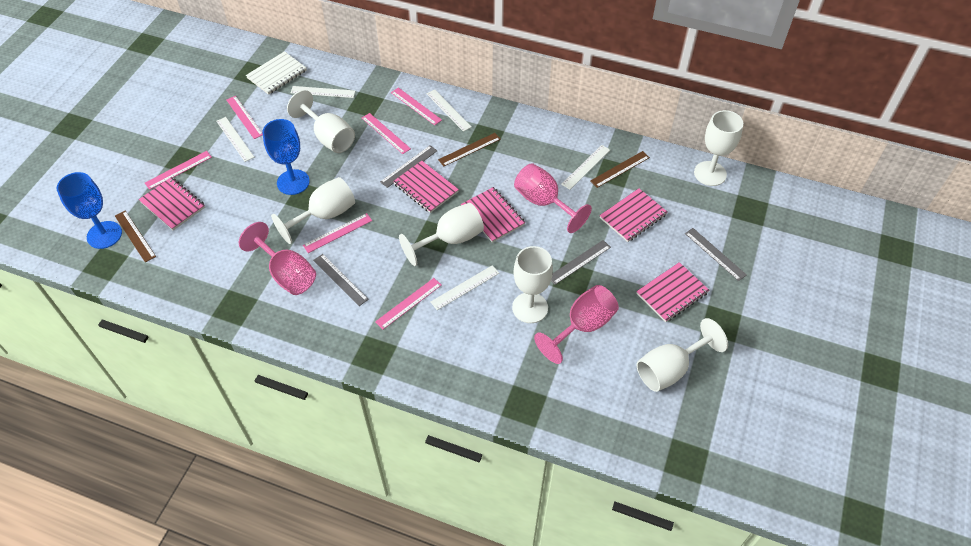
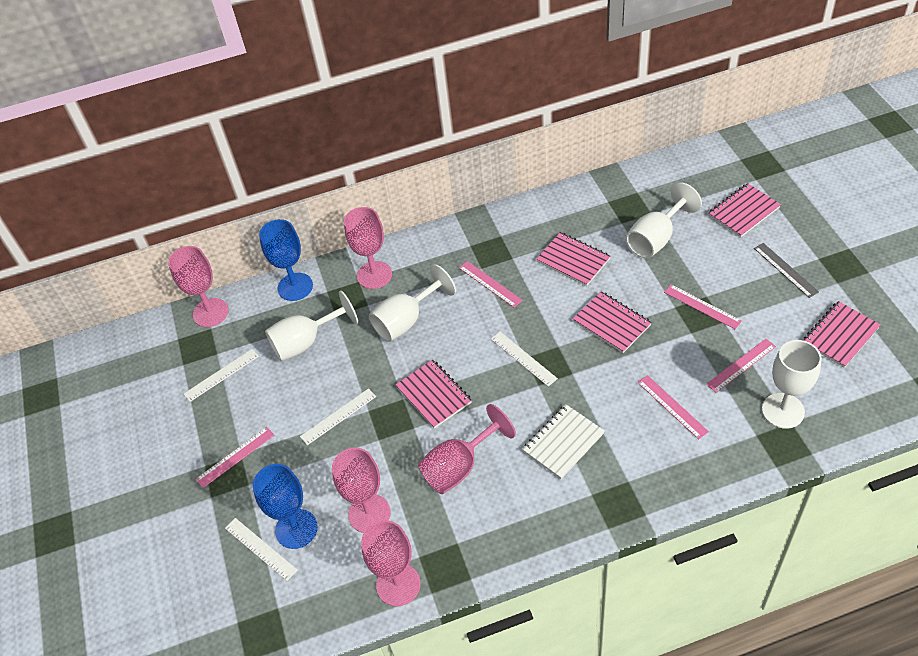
brown ruler: 3 -> 0
grey ruler: 4 -> 1
pink goblet: 3 -> 5
pink ruler: 6 -> 5
white goblet: 6 -> 4
white ruler: 5 -> 4

